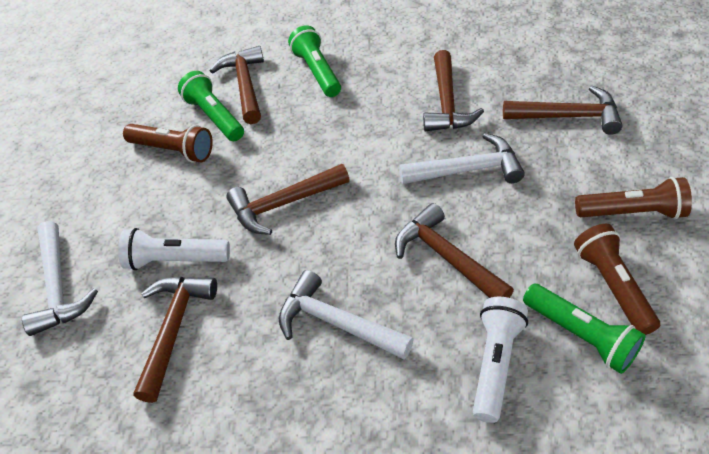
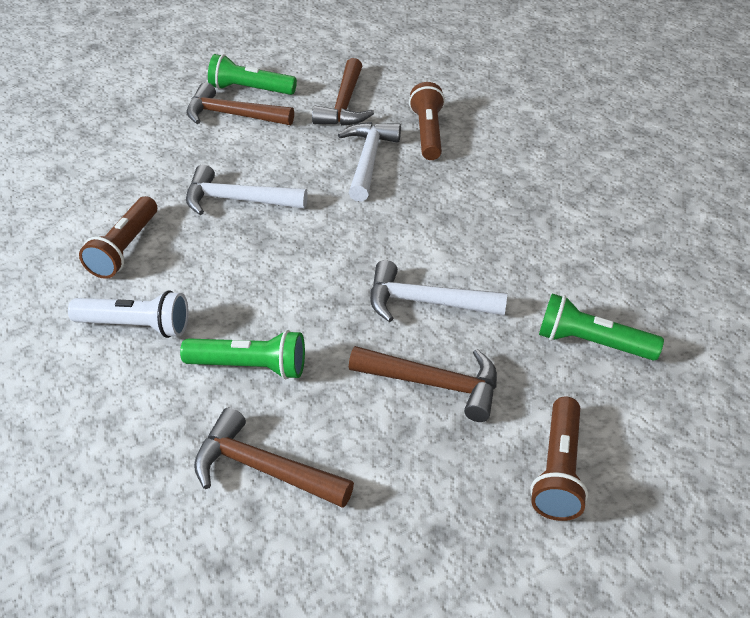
brown hammer: 6 -> 4
white flashlight: 2 -> 1

